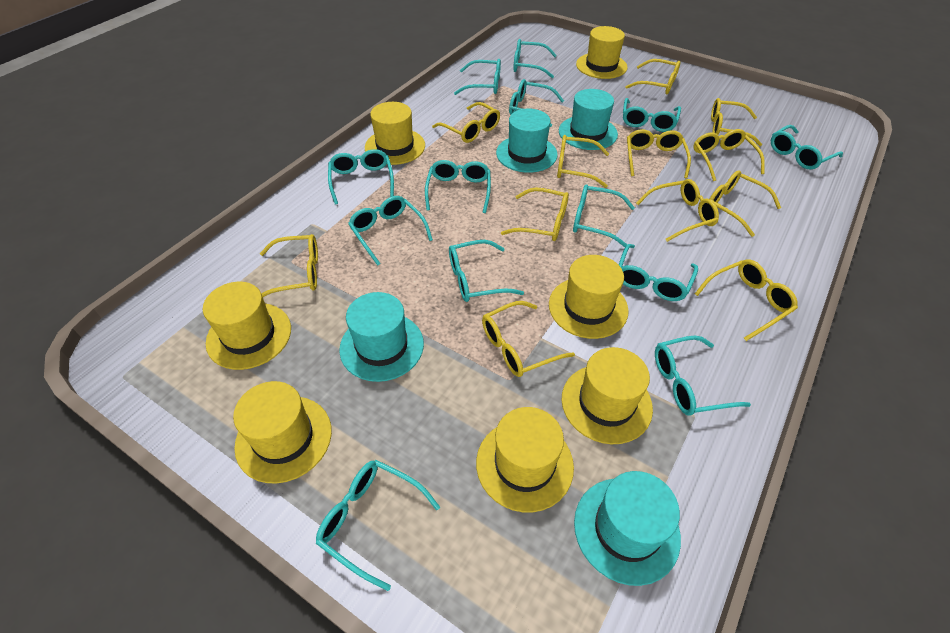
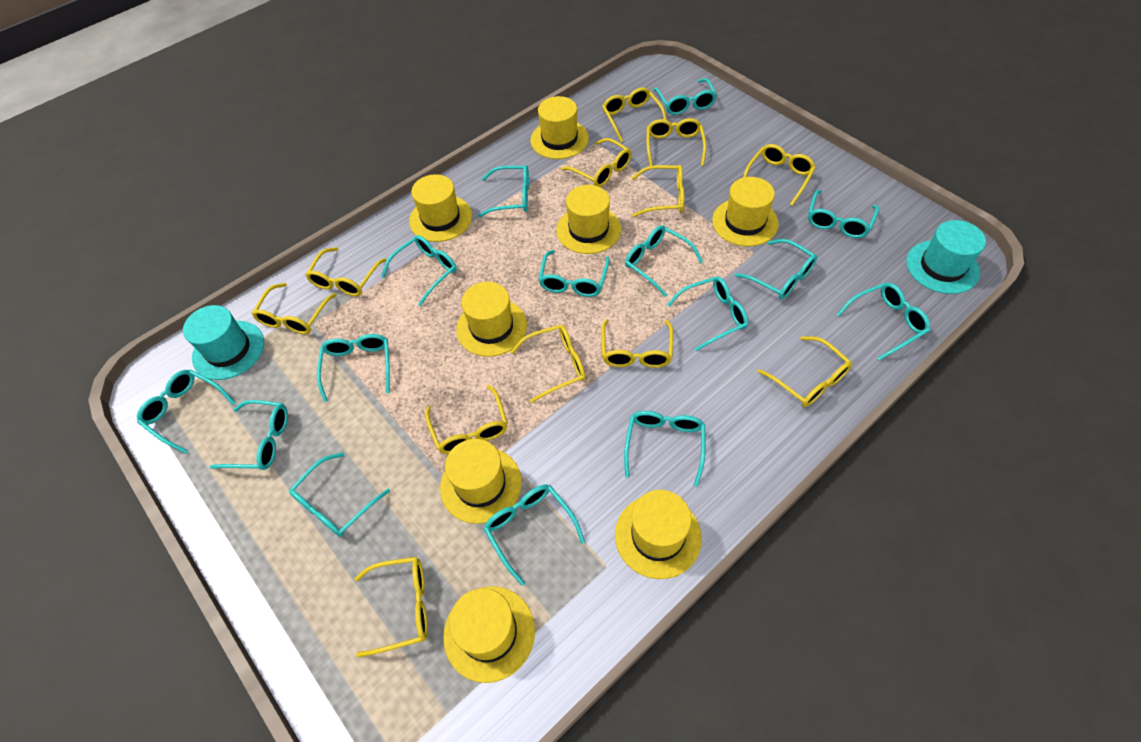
turquoise glasses: 13 -> 15
turquoise hat: 4 -> 2
yellow hat: 7 -> 8

